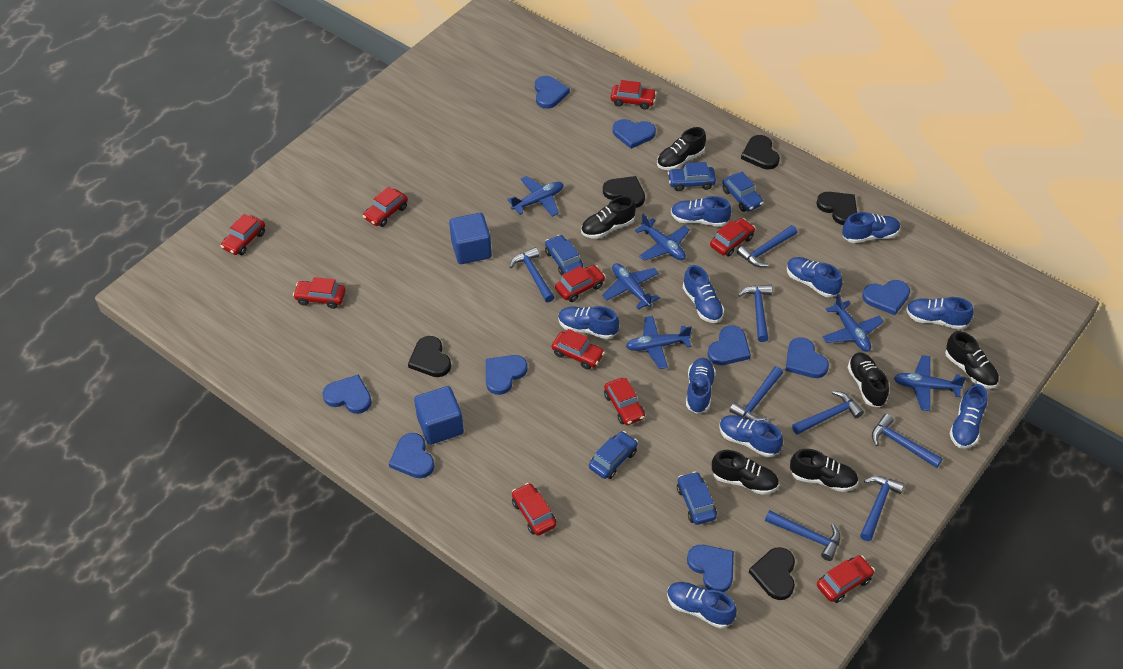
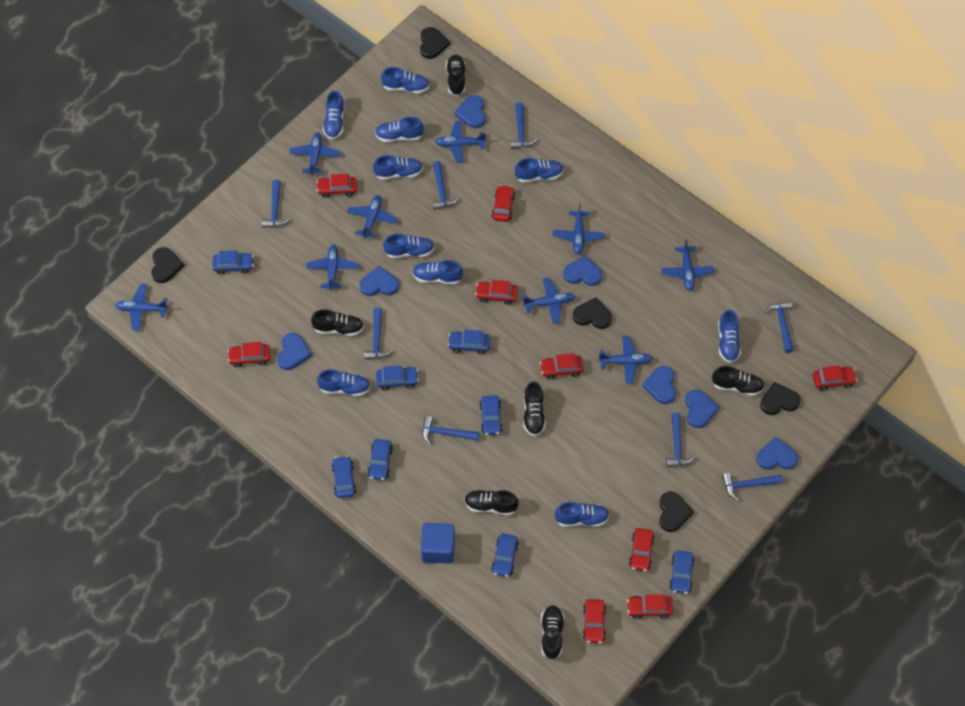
blue car: 5 -> 8
blue cube: 2 -> 1
blue heart: 9 -> 7
blue plane: 6 -> 9
red car: 10 -> 9

